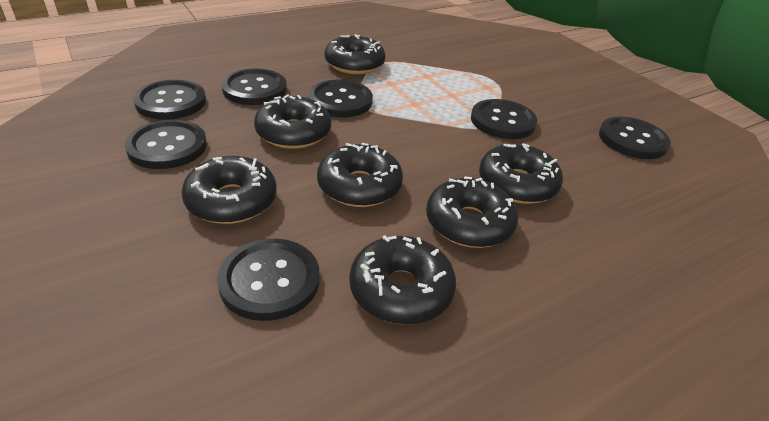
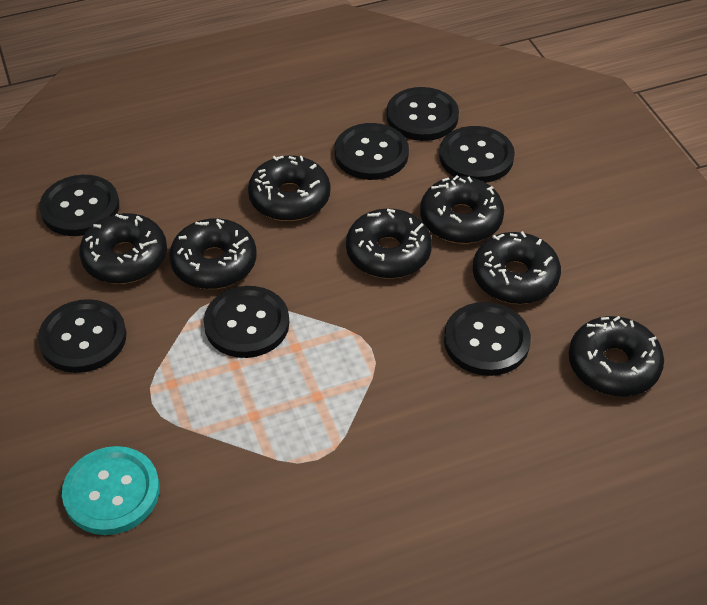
turquoise button: 0 -> 1

